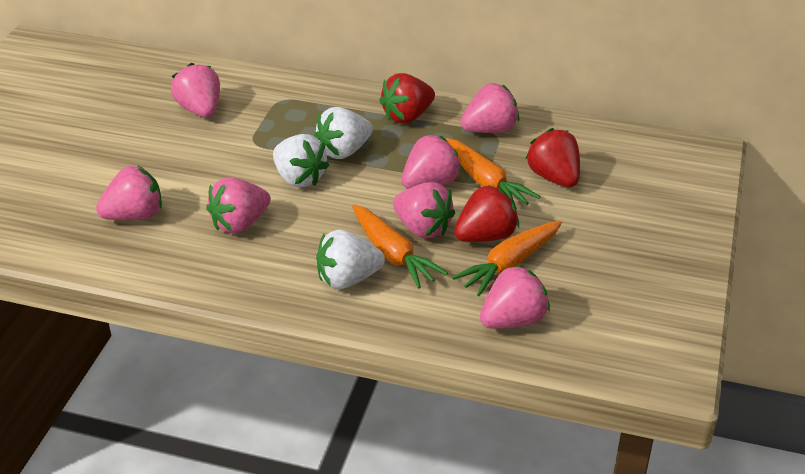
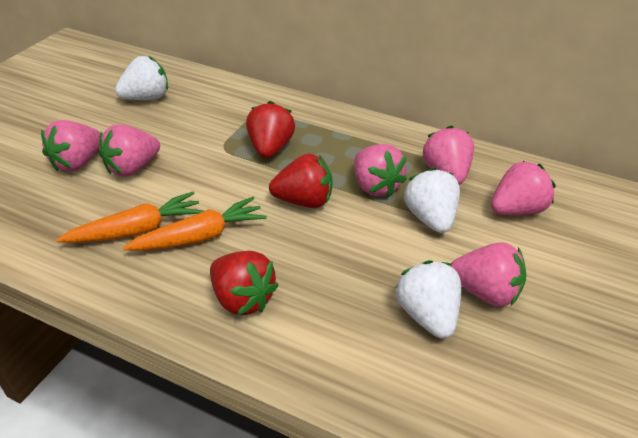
orange carrot: 3 -> 2
pink strawberry: 7 -> 6

